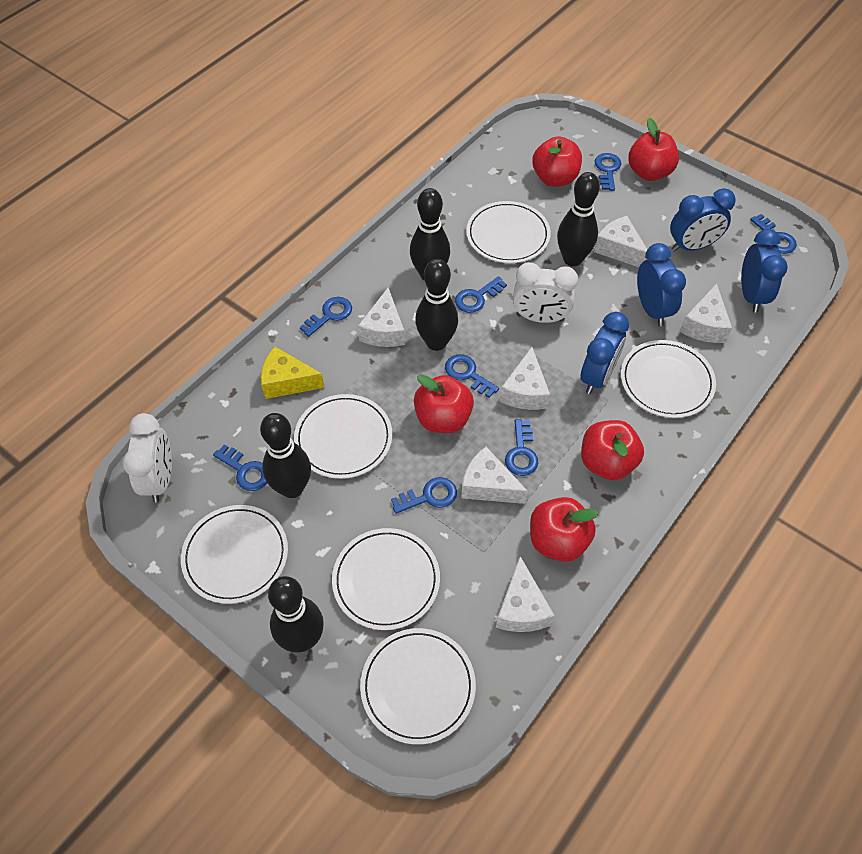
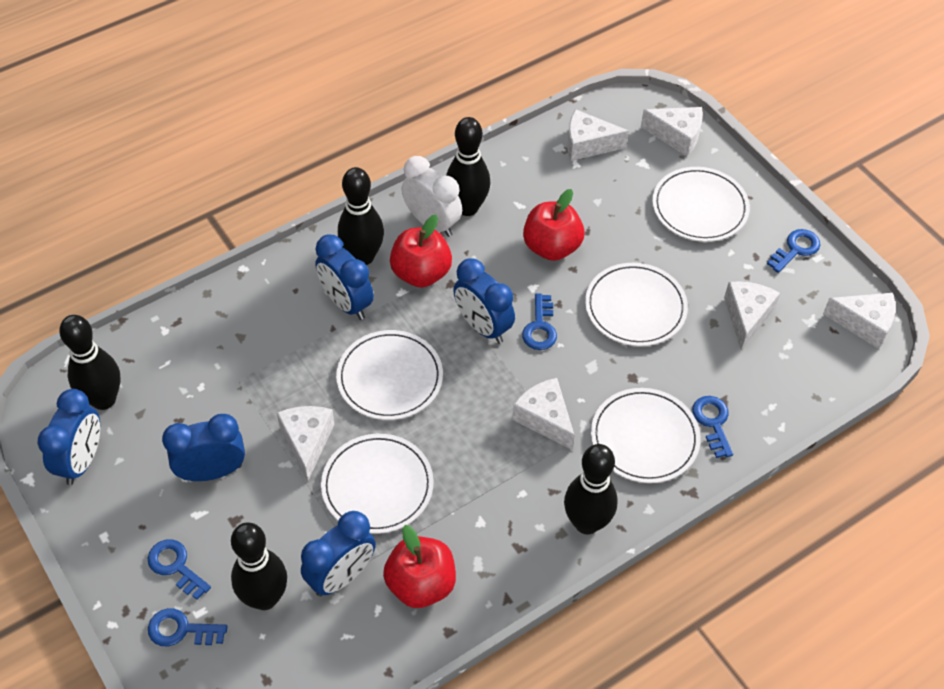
blue clock: 4 -> 5
blue key: 8 -> 5
red apple: 5 -> 3
white clock: 2 -> 1
white plate: 6 -> 5
yellow cheese: 1 -> 0

